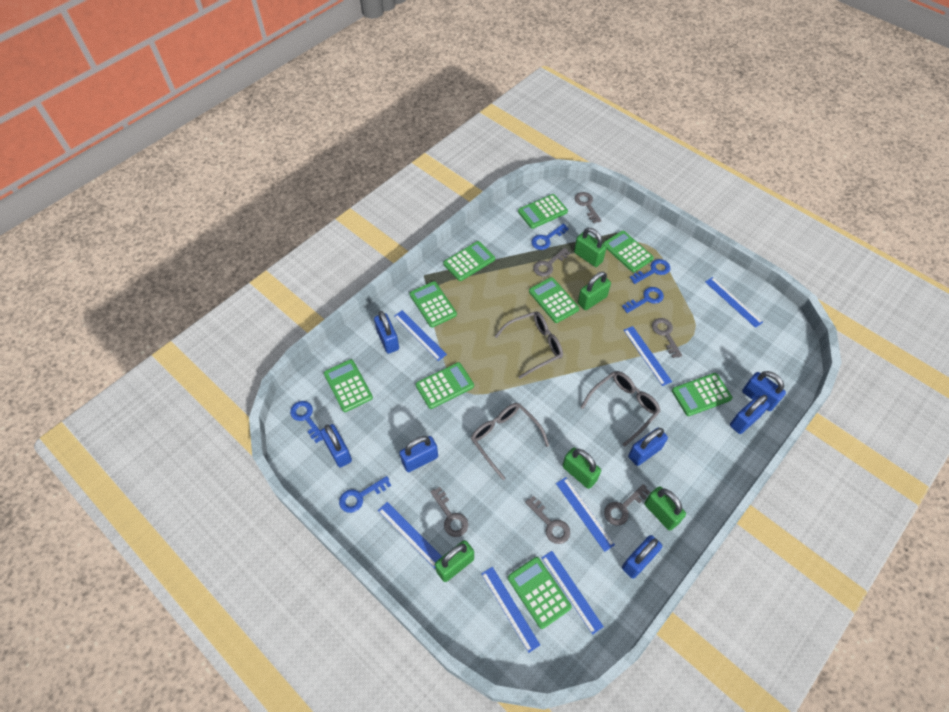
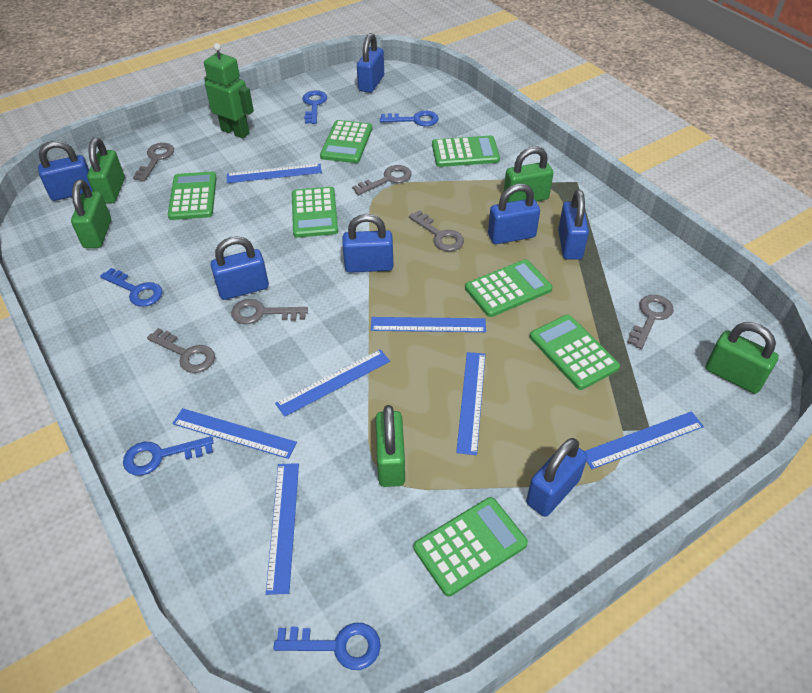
green calculator: 9 -> 7
green robot: 0 -> 1
grey glasses: 3 -> 0

